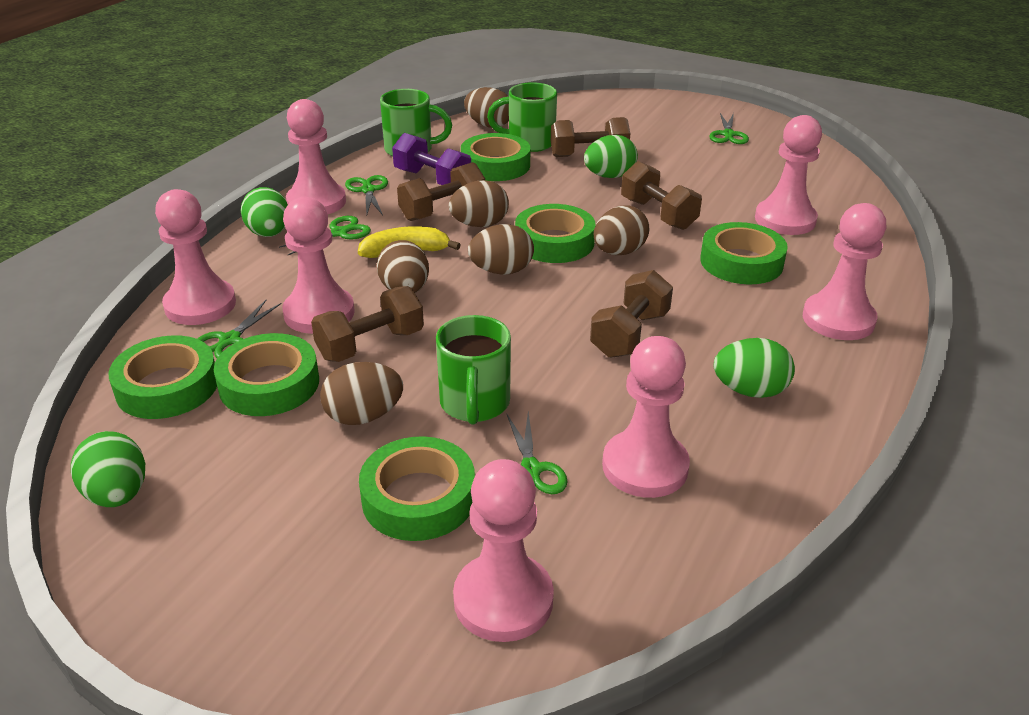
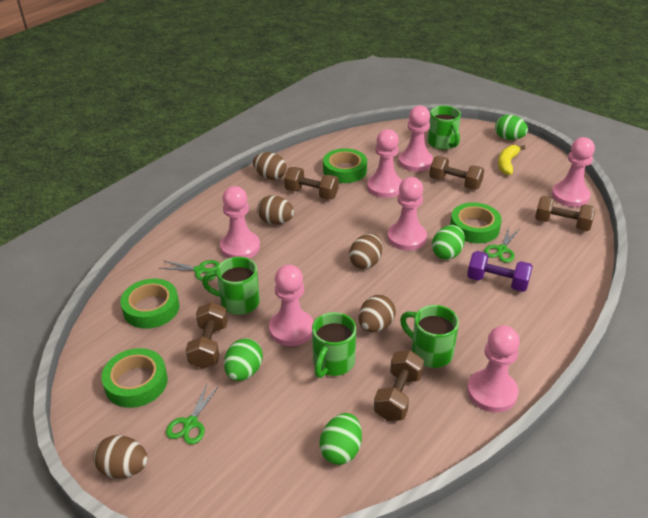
brown egg: 6 -> 5
green mug: 3 -> 4
green scissors: 5 -> 3
green tape: 6 -> 4

